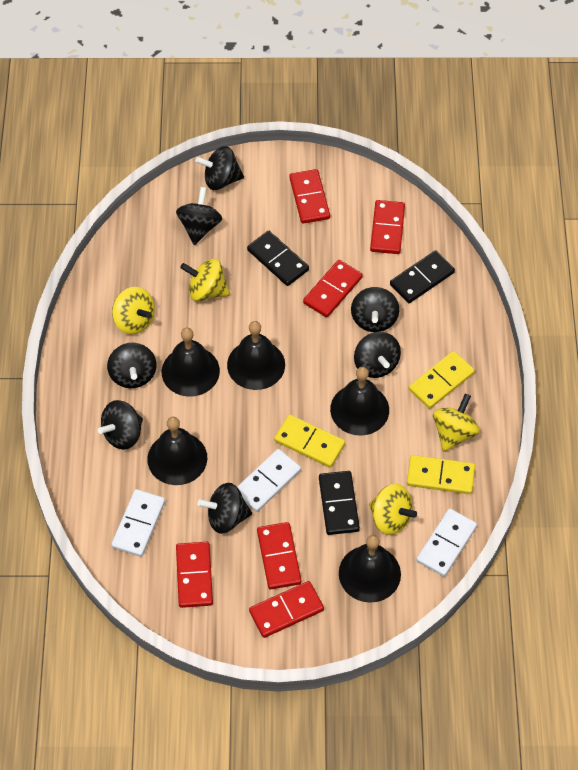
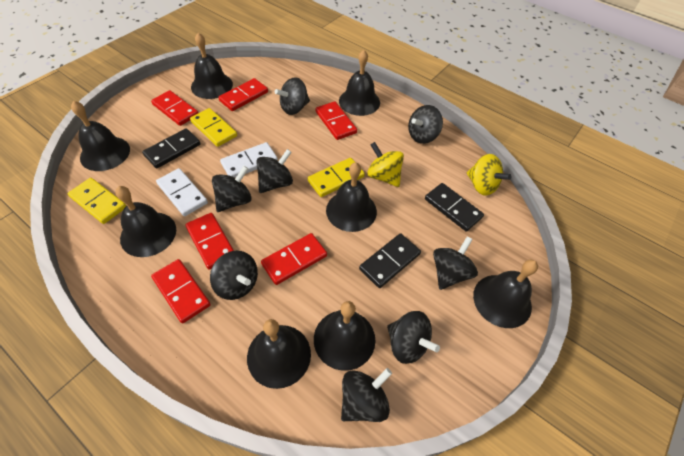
black bell: 5 -> 8
black spinning top: 7 -> 8
white domino: 3 -> 2
yellow spinning top: 4 -> 2

